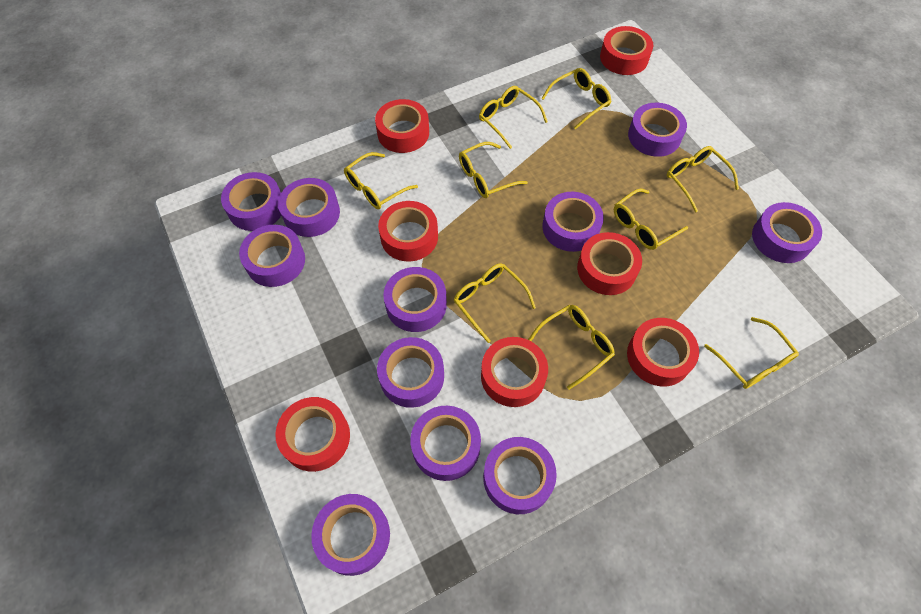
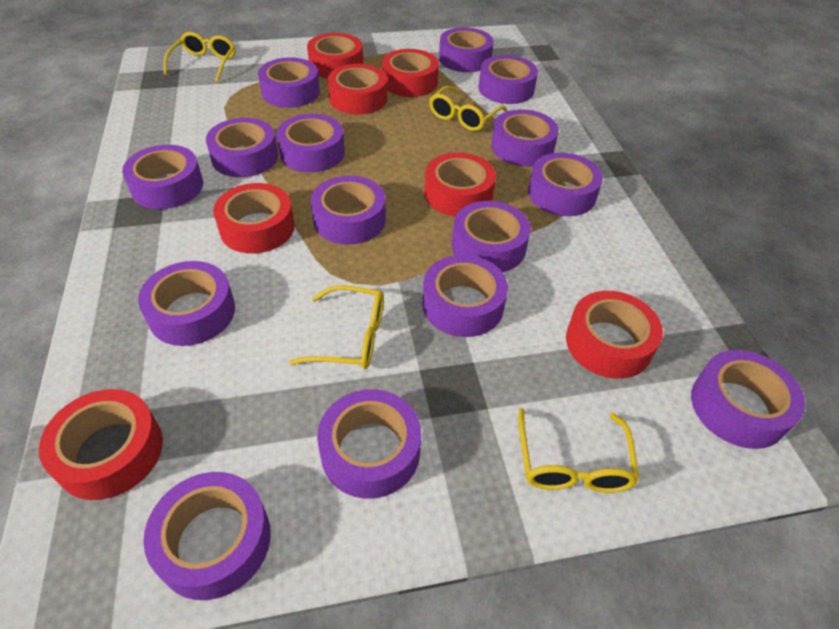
purple tape: 11 -> 15
yellow glasses: 9 -> 4

